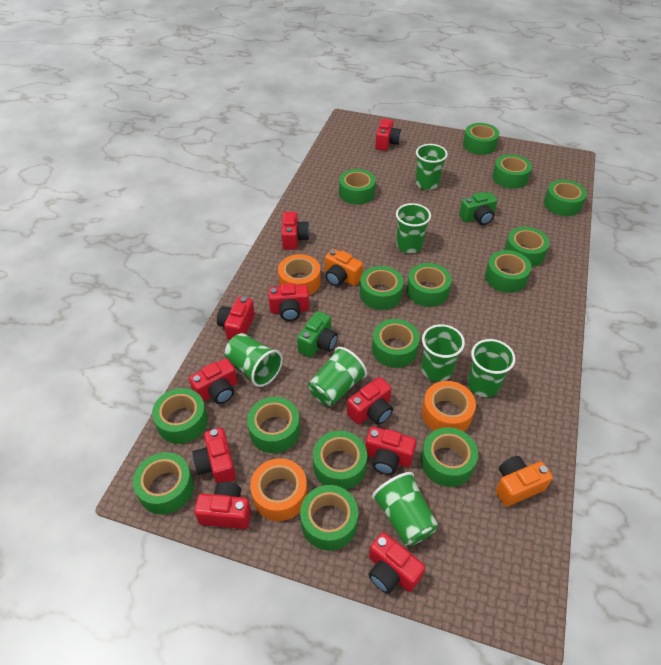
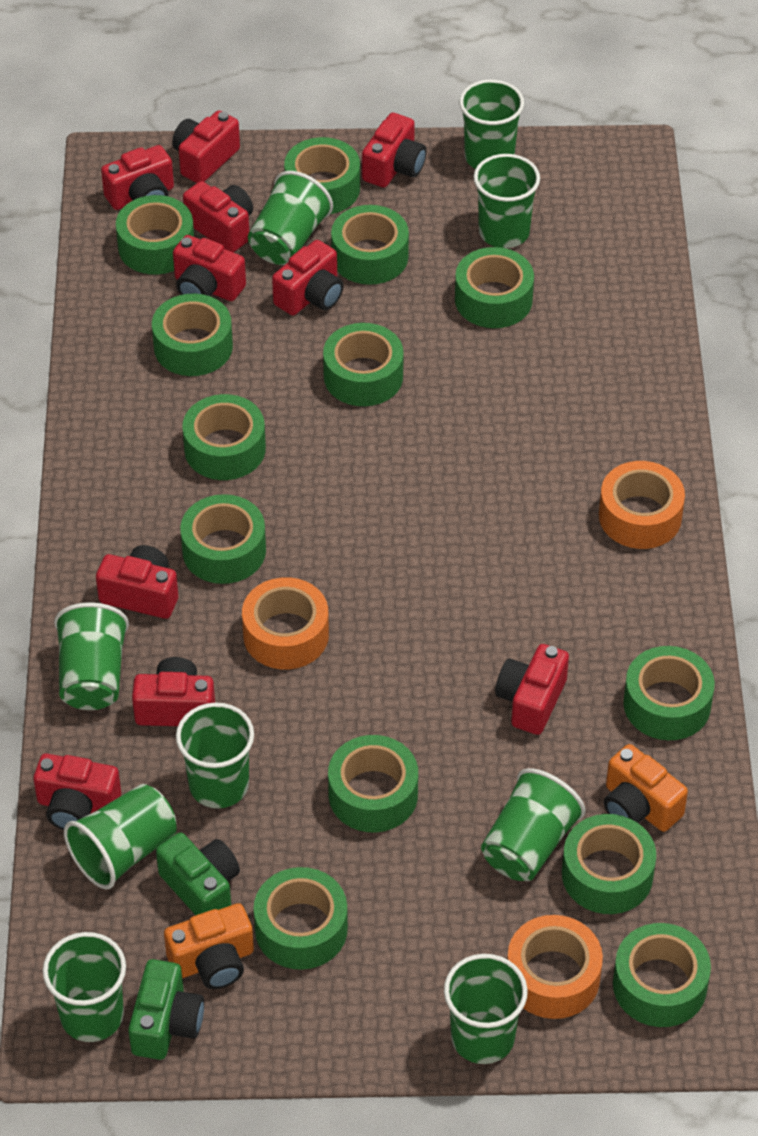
green cup: 7 -> 9
green tape: 15 -> 13

